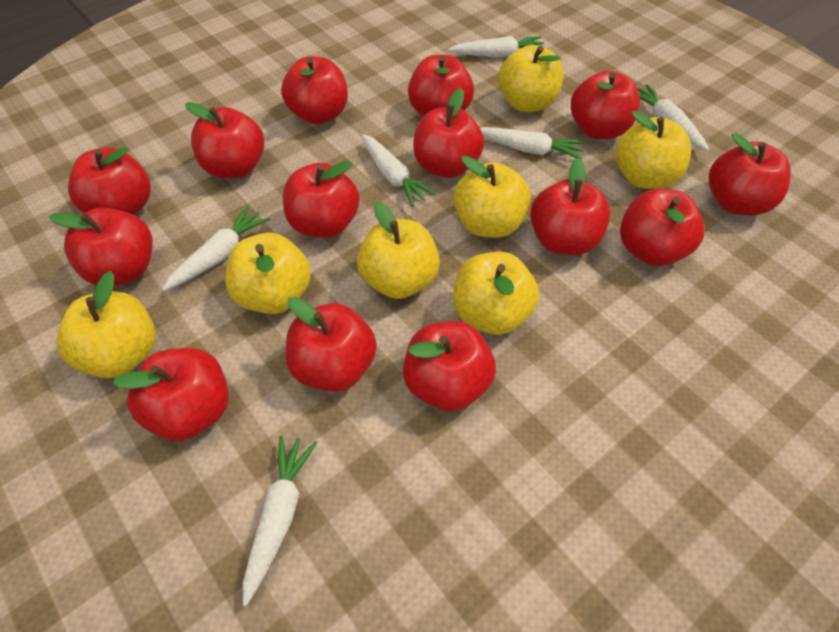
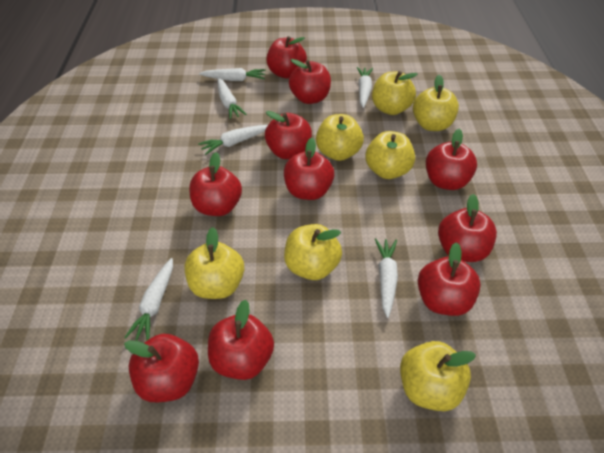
red apple: 14 -> 10

